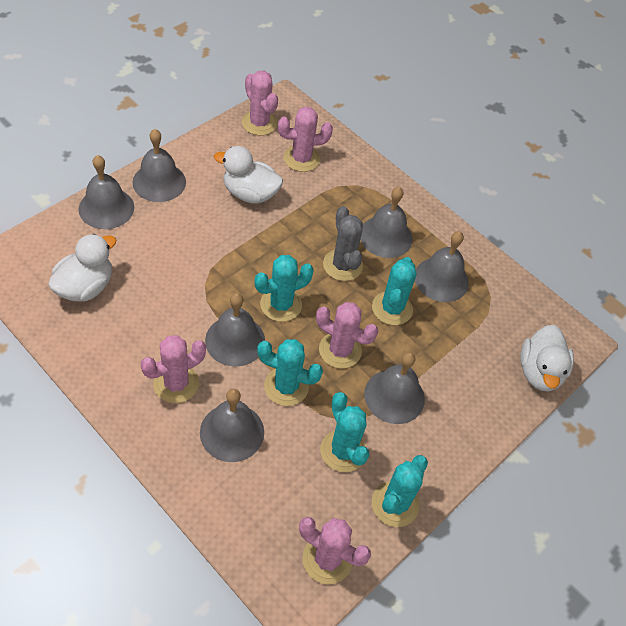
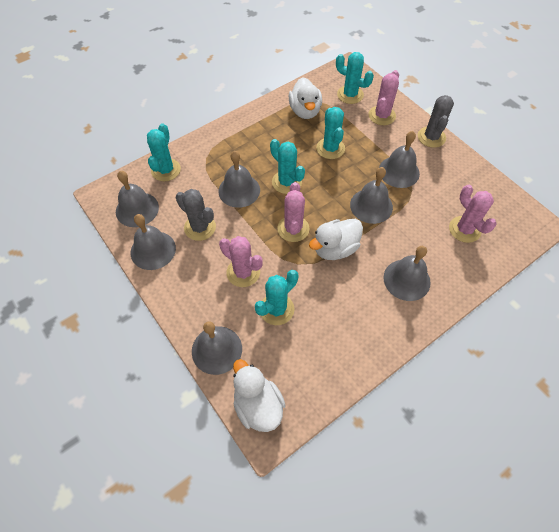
grey cactus: 1 -> 2
pink cactus: 5 -> 4

